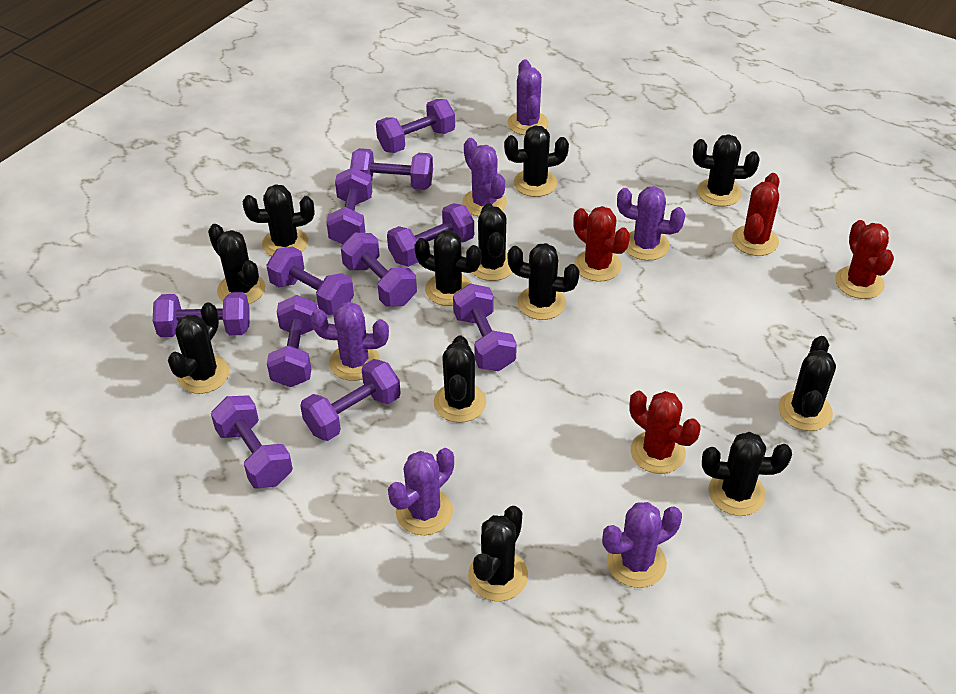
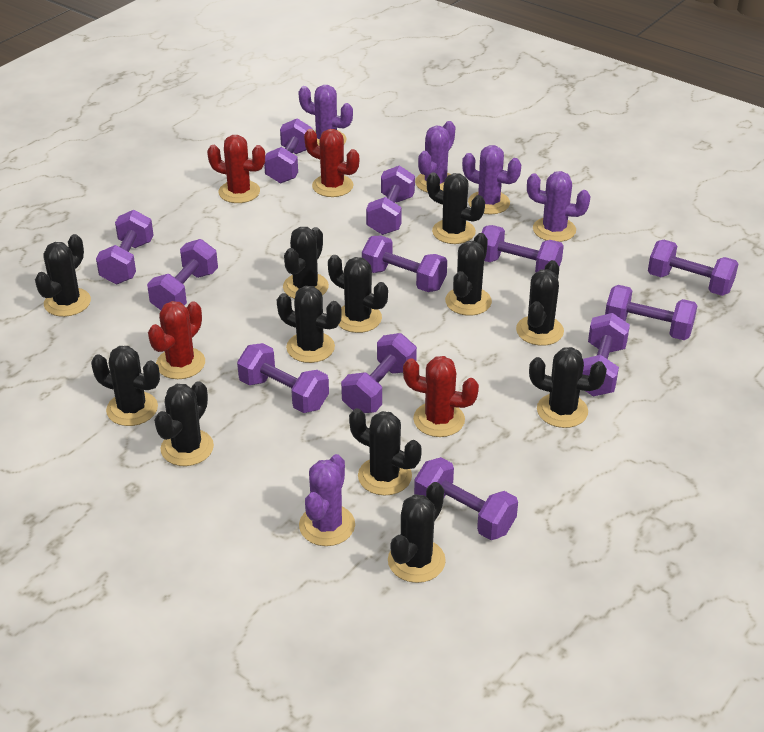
purple cactus: 6 -> 5
purple dumbbell: 11 -> 12

